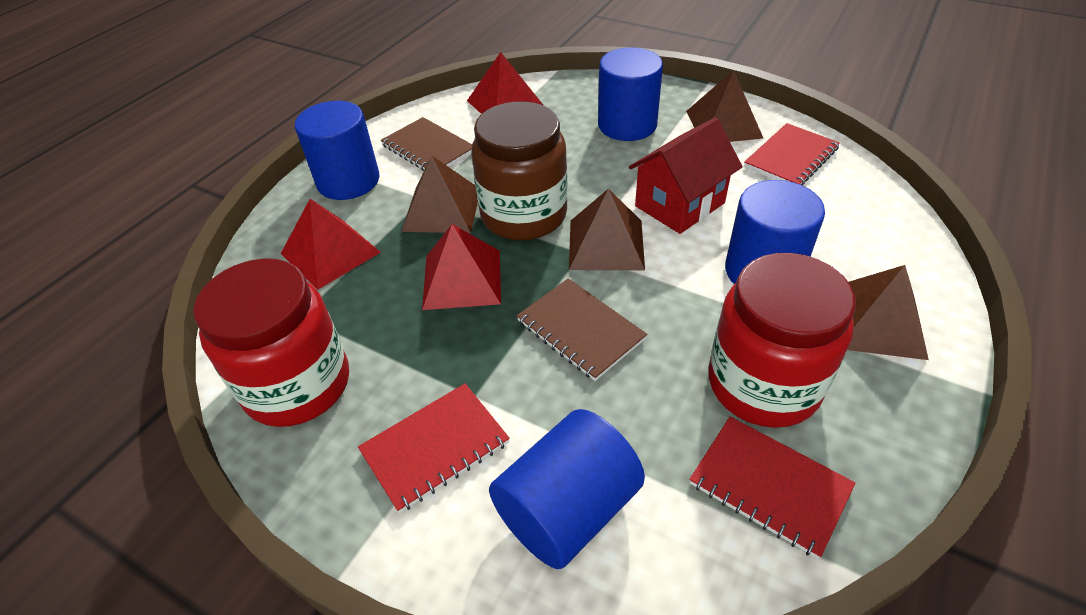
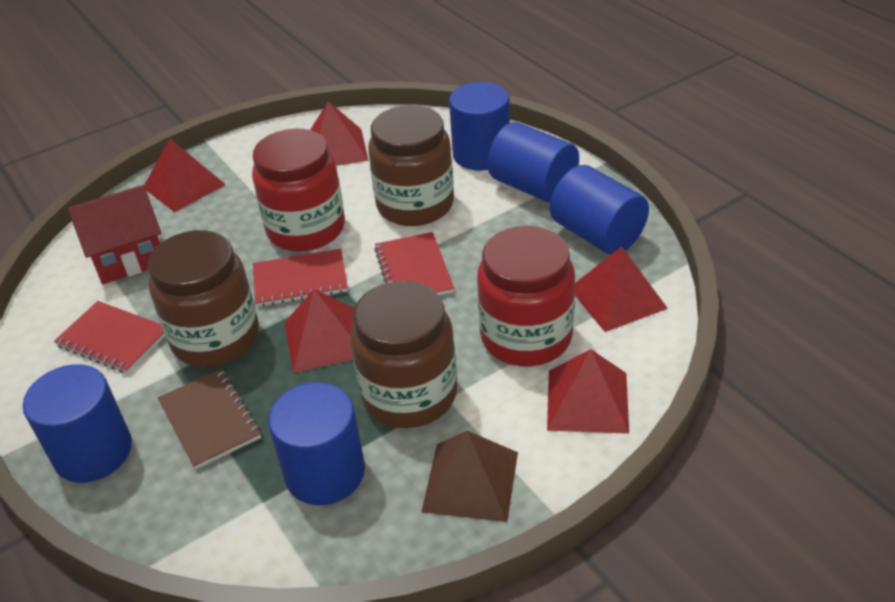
blue cylinder: 4 -> 5
brown jar: 1 -> 3
brown notebook: 2 -> 1
brown pyramid: 4 -> 1
red pyramid: 3 -> 5

